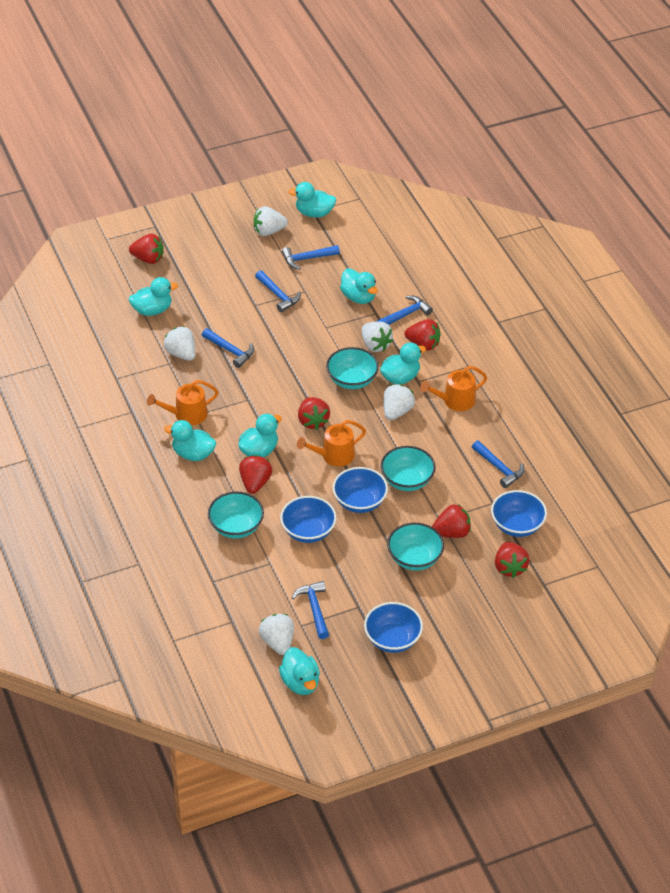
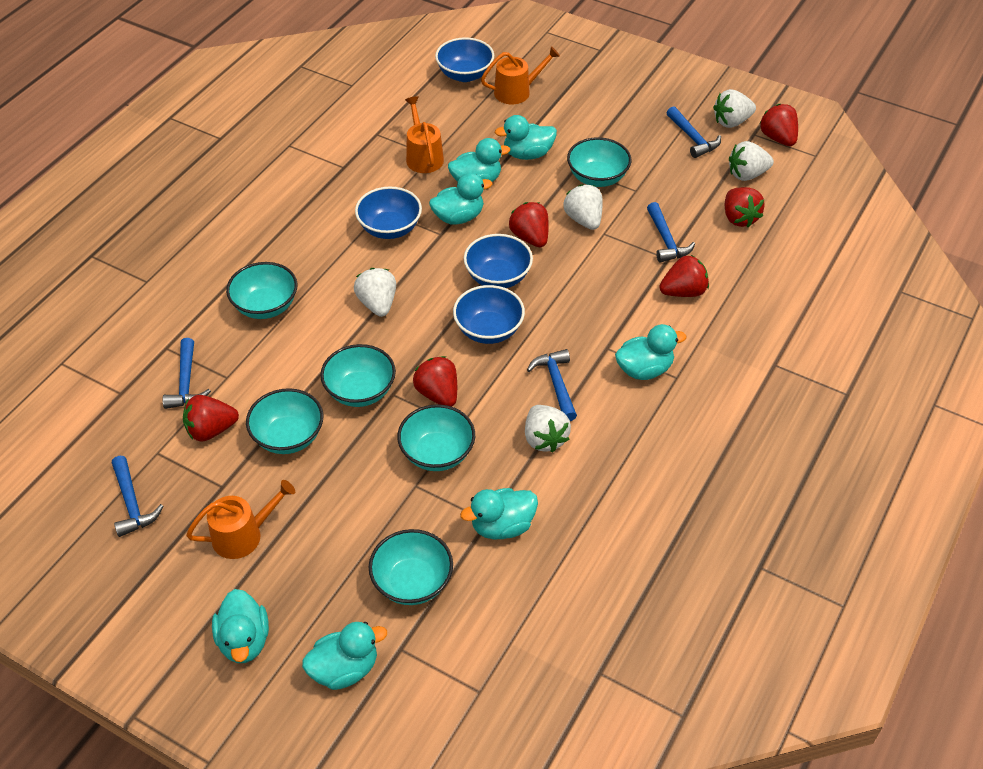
blue hammer: 6 -> 5
turquoise bowl: 4 -> 6

